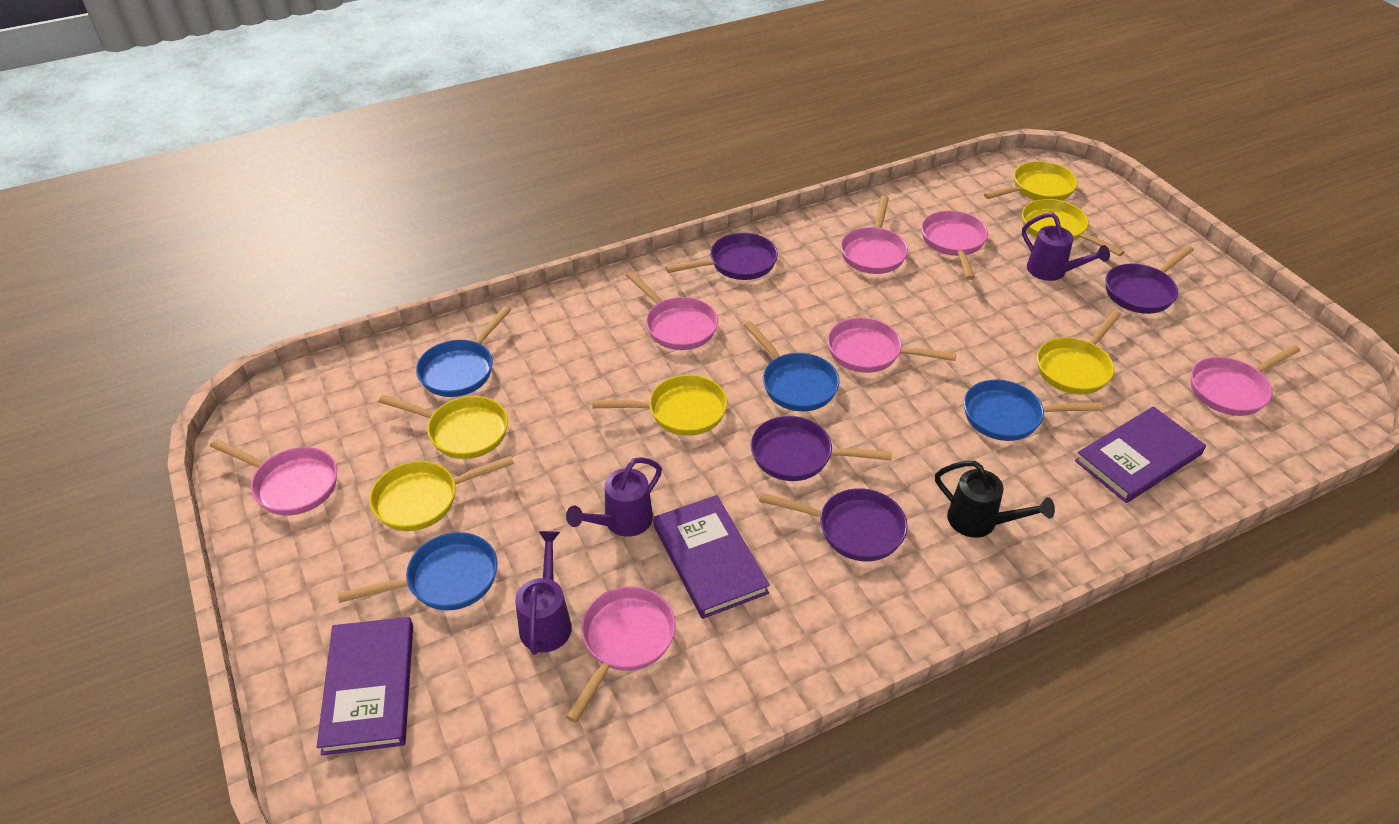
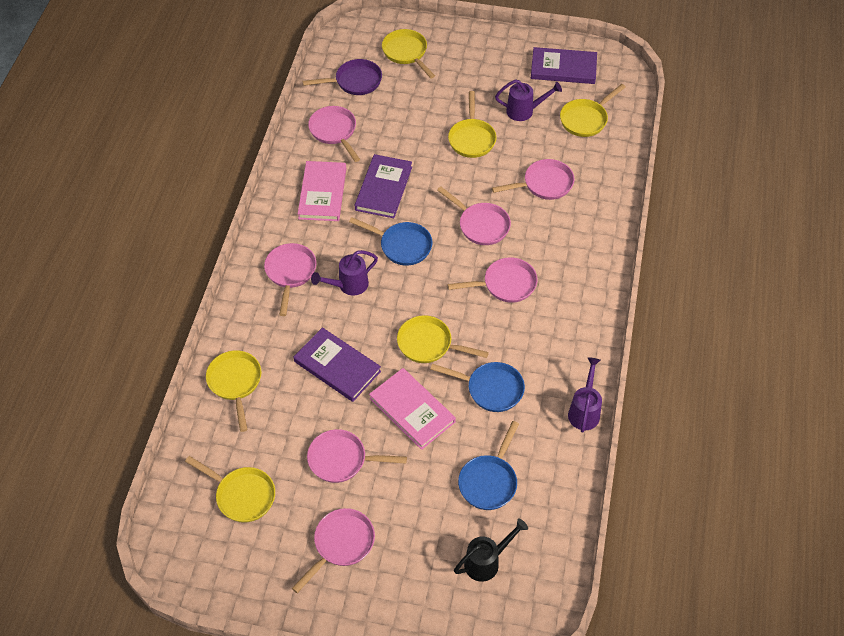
blue pan: 4 -> 3
pink book: 0 -> 2
purple pan: 4 -> 1

